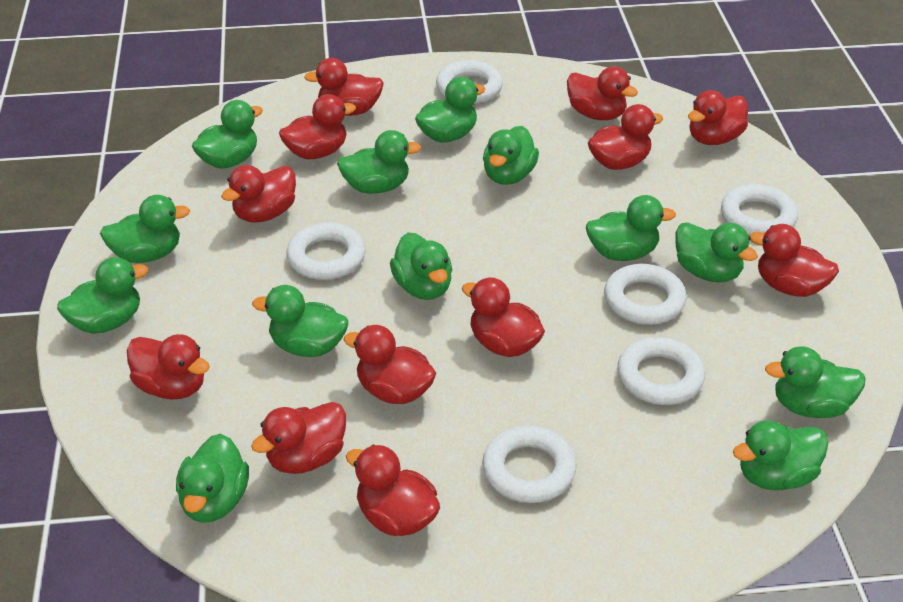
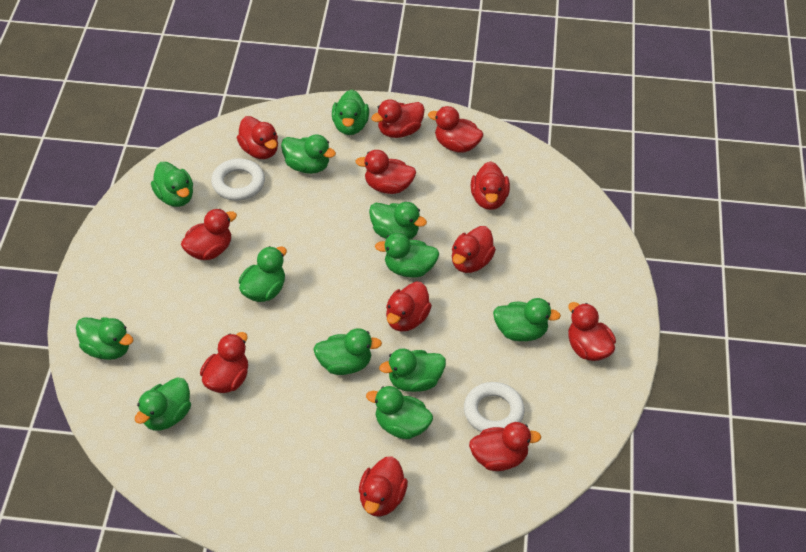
green duck: 13 -> 12
white ring: 6 -> 2

